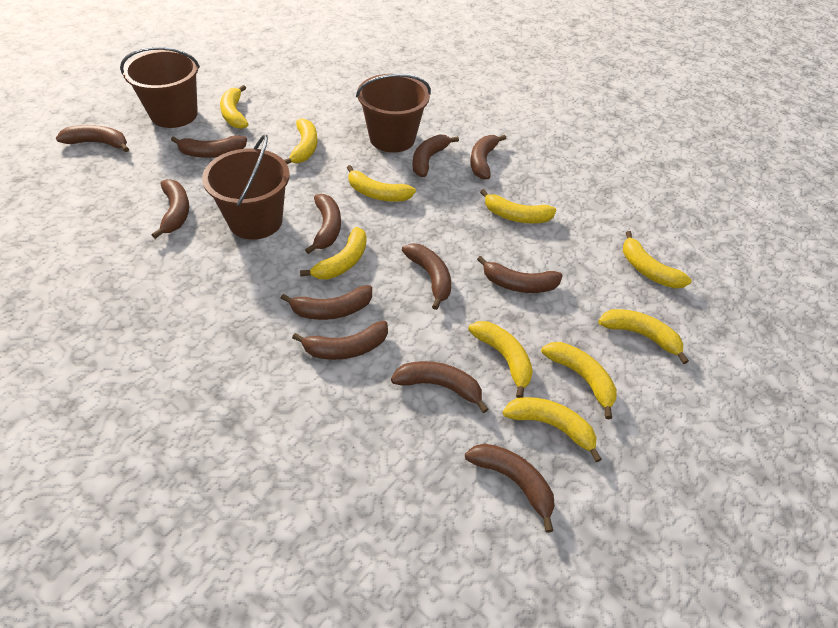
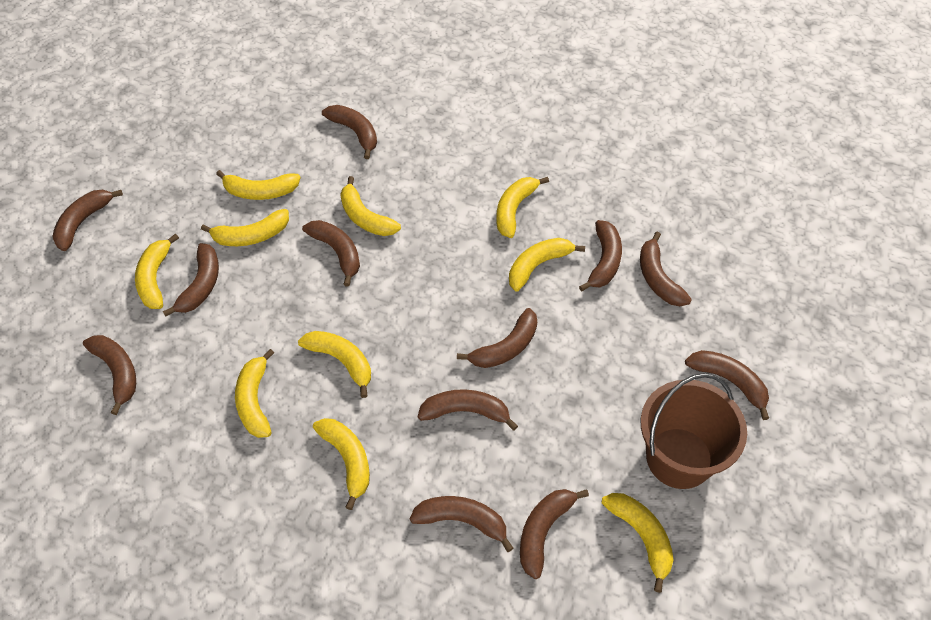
brown bucket: 3 -> 1

